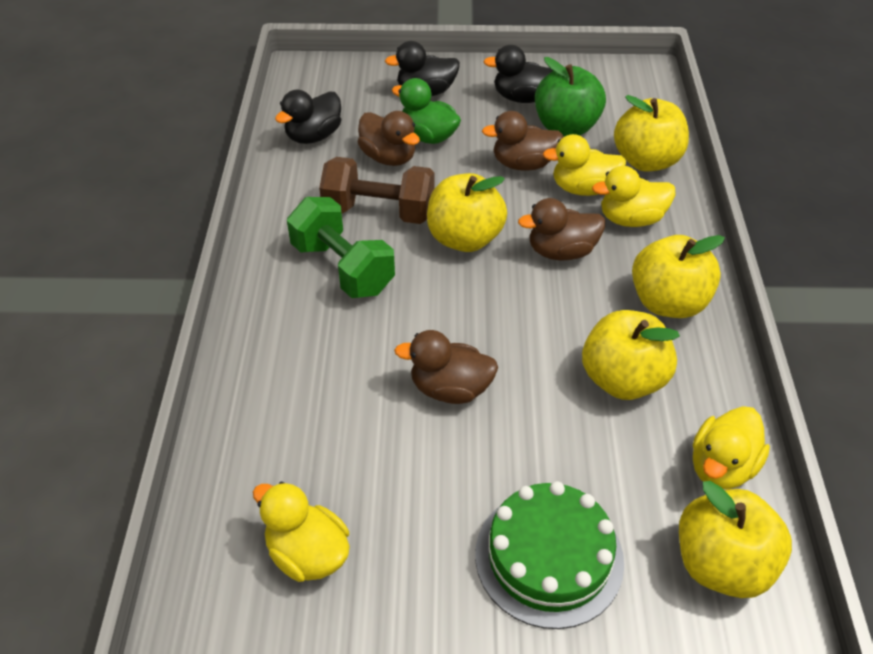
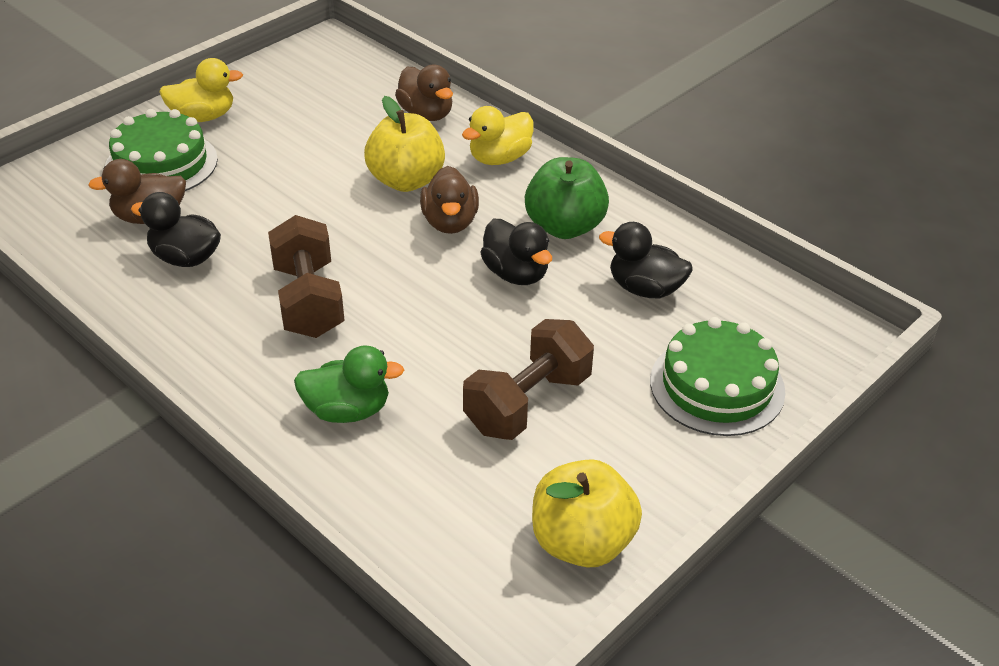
brown duck: 4 -> 3
brown dumbbell: 1 -> 2
green cake: 1 -> 2
green dumbbell: 1 -> 0
yellow apple: 5 -> 2
yellow duck: 4 -> 2

